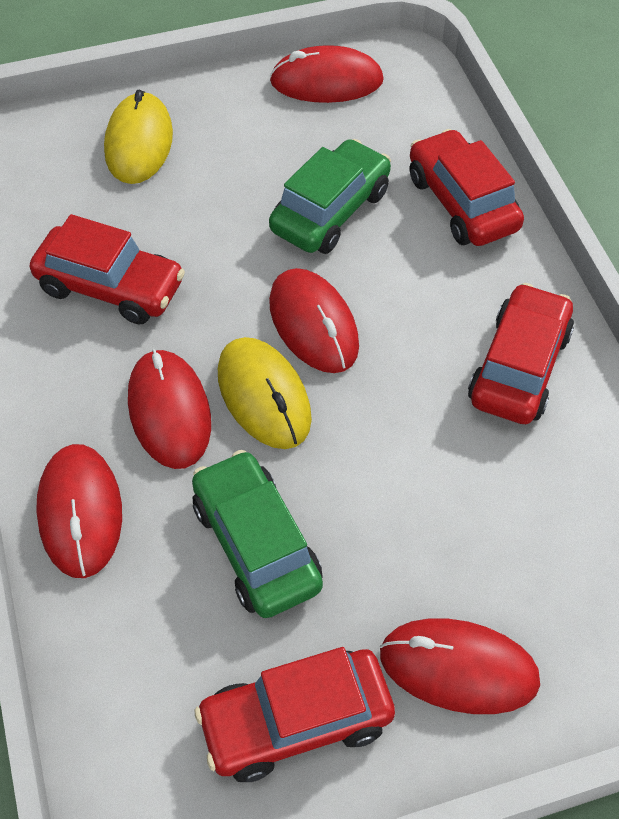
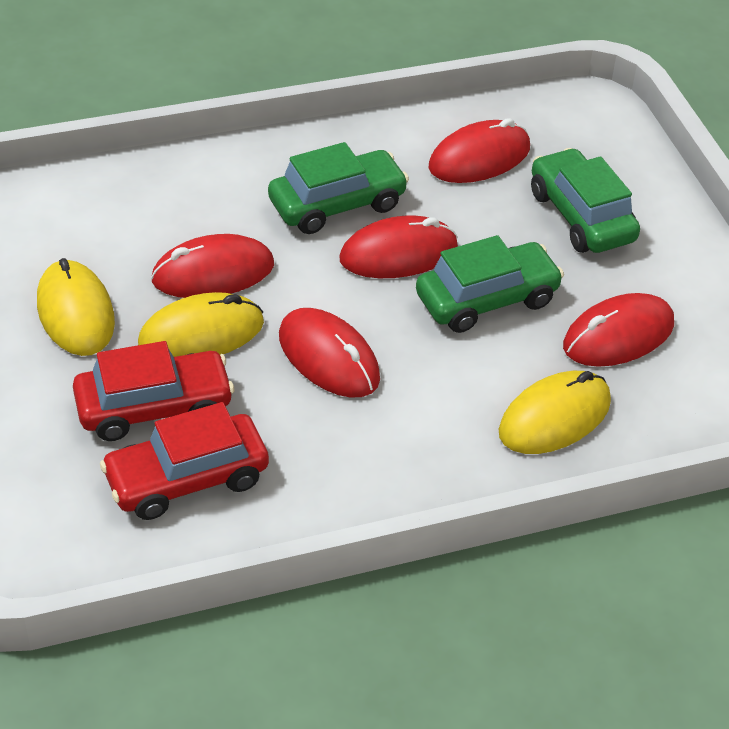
green car: 2 -> 3
red car: 4 -> 2
yellow mouse: 2 -> 3

